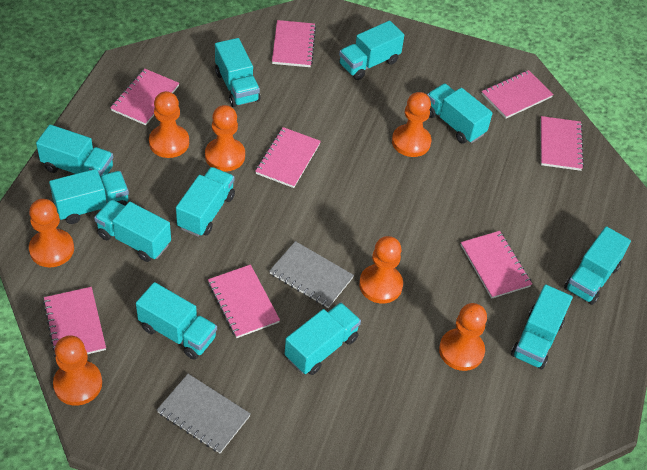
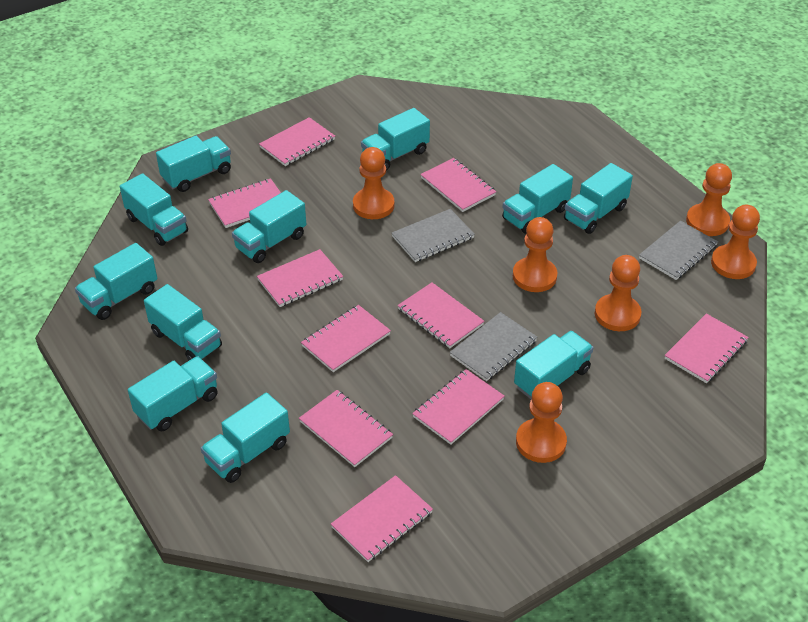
grey notebook: 2 -> 3
orange pawn: 7 -> 6
pink notebook: 8 -> 10

